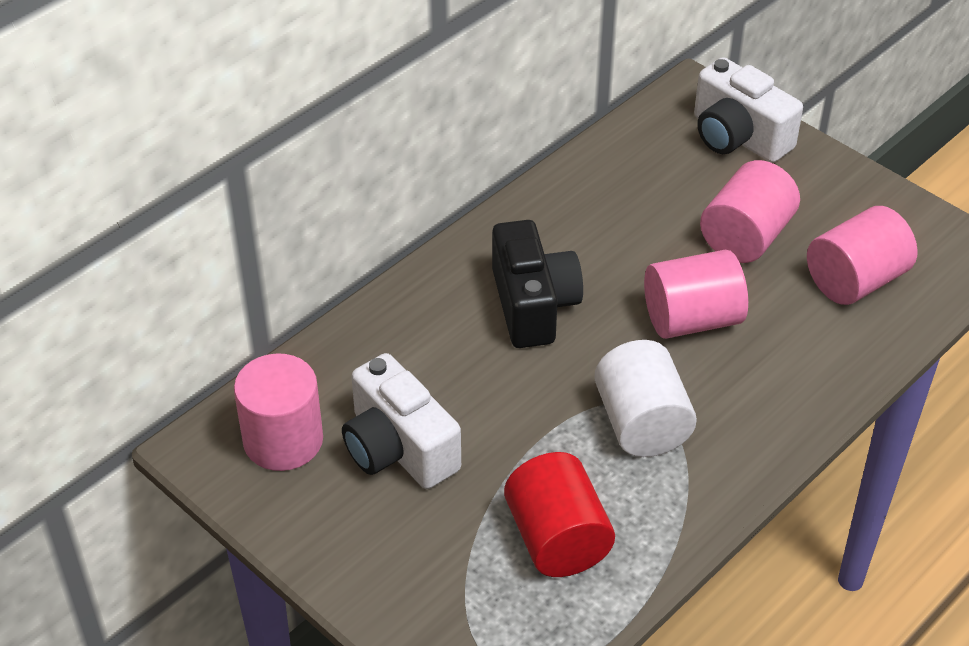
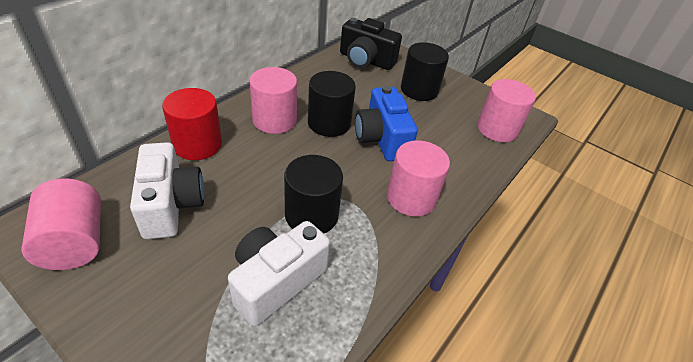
black cylinder: 0 -> 3
blue camera: 0 -> 1
white cylinder: 1 -> 0

